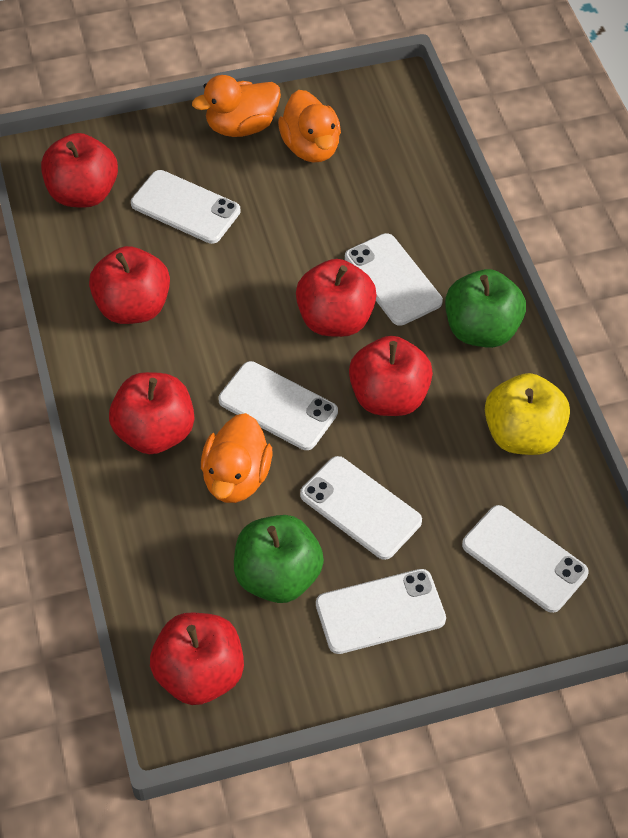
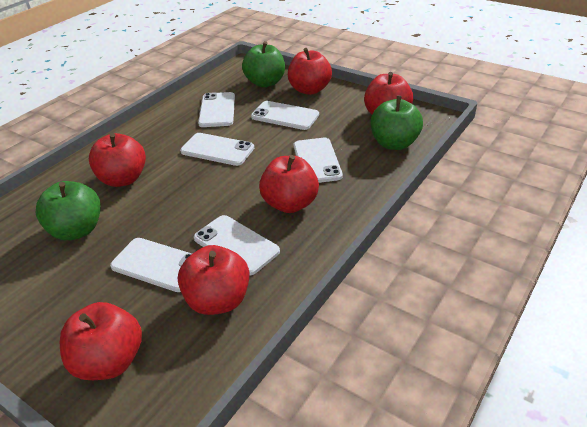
green apple: 2 -> 3
orange duck: 3 -> 0
yellow apple: 1 -> 0

